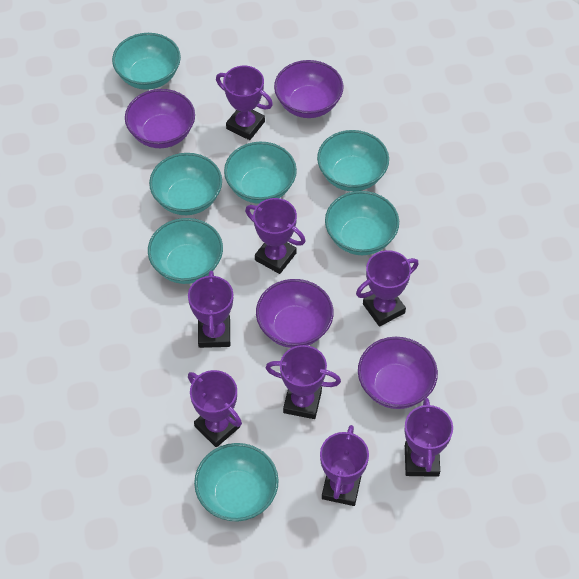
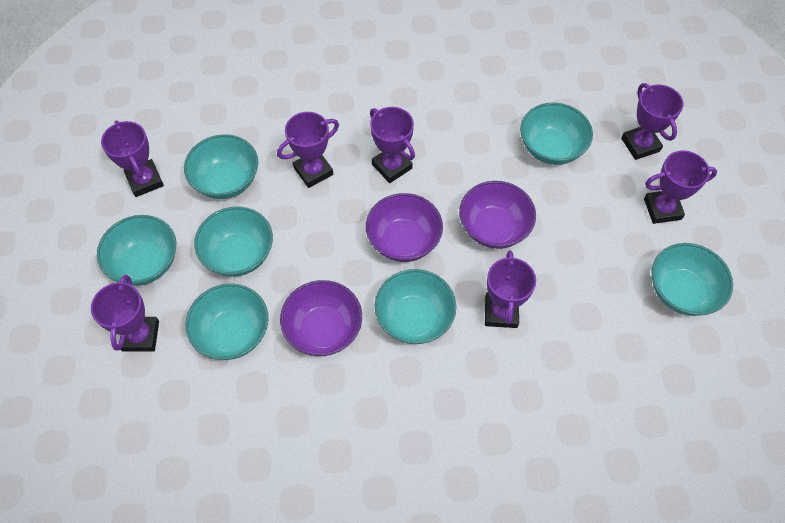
purple bowl: 4 -> 3
purple trophy: 8 -> 7

